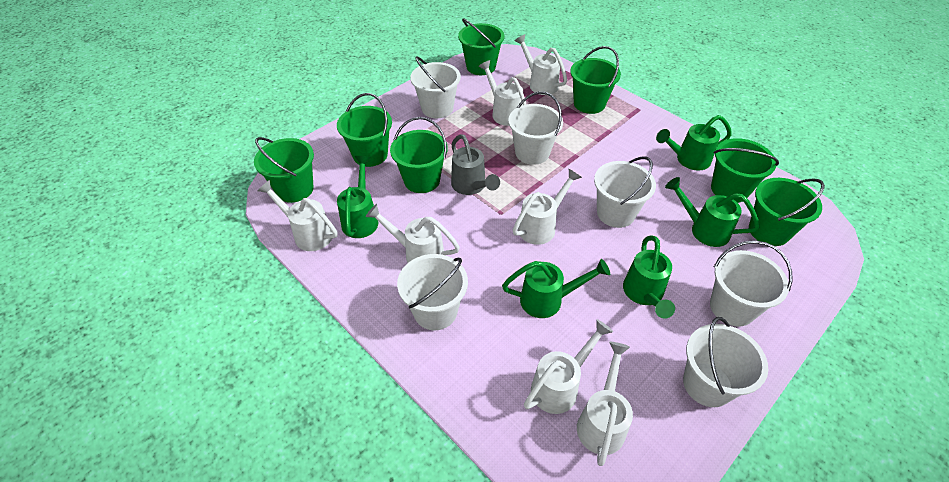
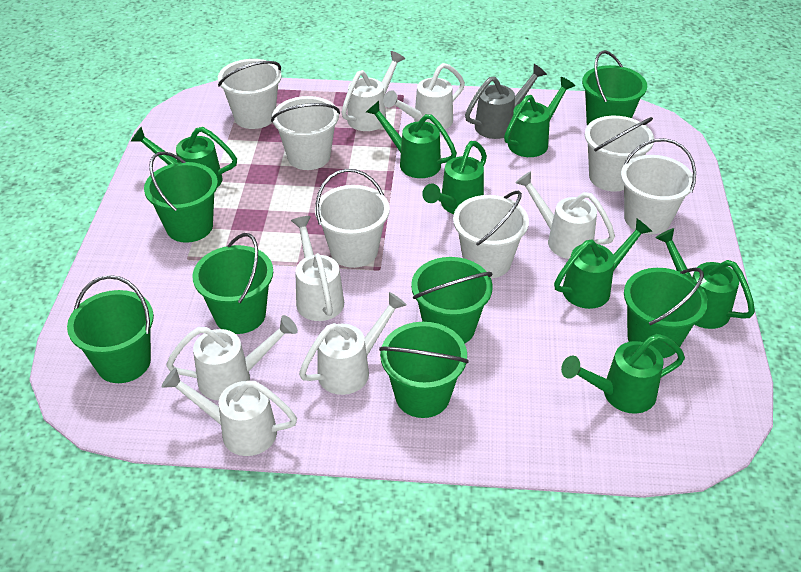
green watering can: 5 -> 7

